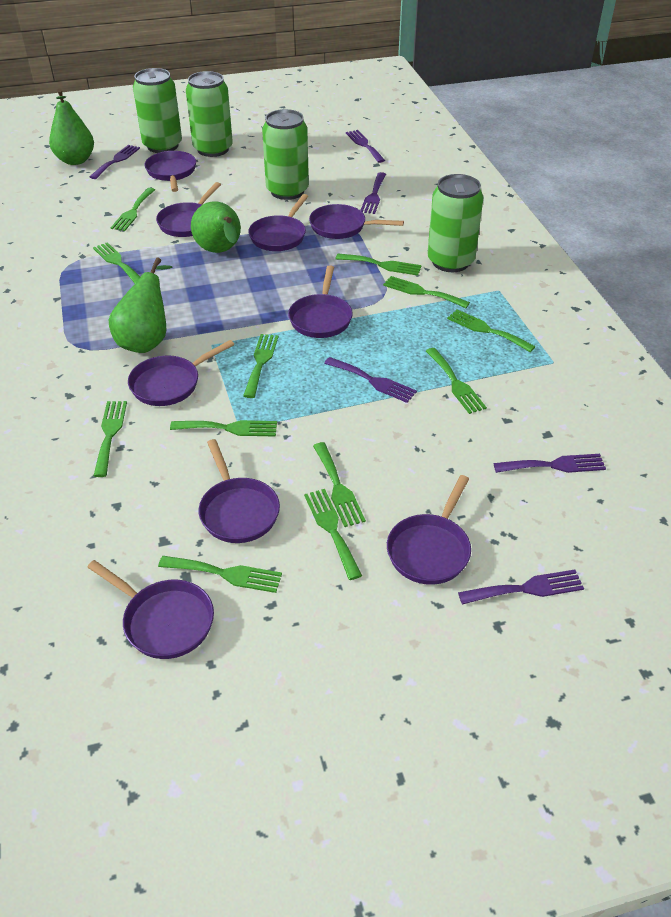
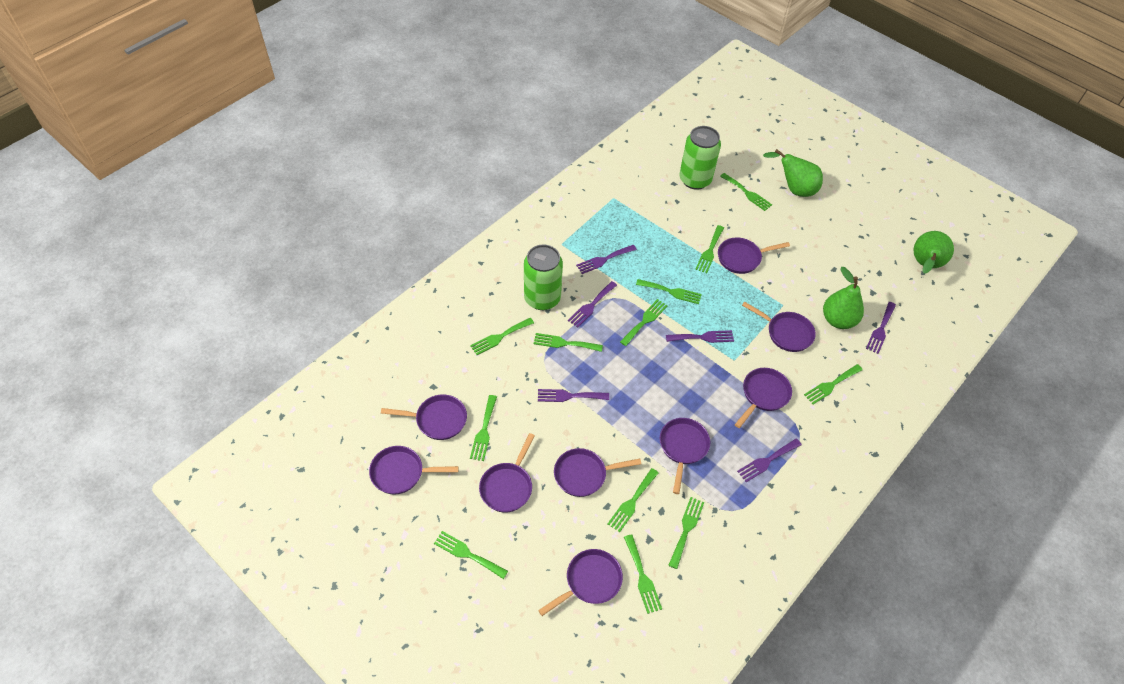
green can: 4 -> 2

